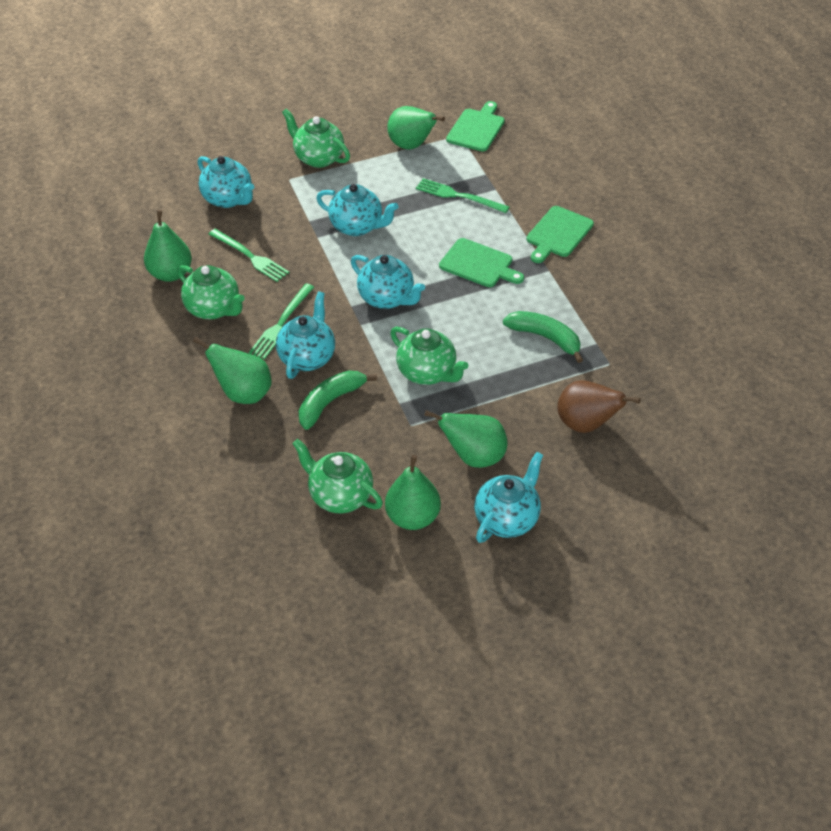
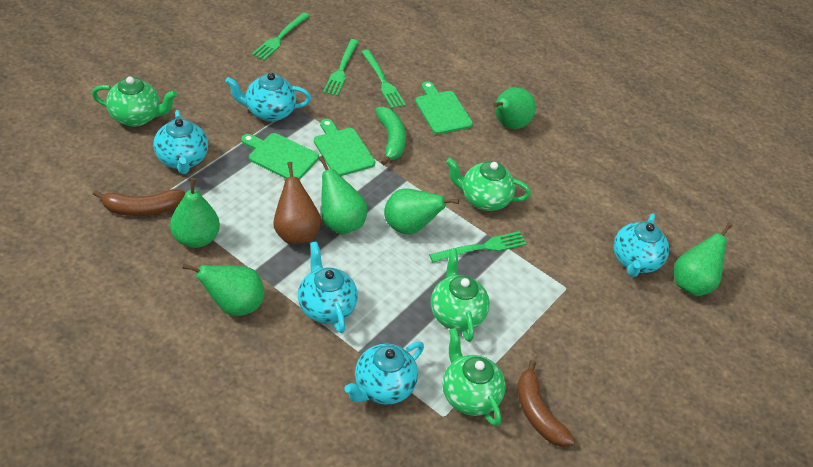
brown banana: 0 -> 2
green banana: 2 -> 1
green fork: 3 -> 4
green pear: 5 -> 6

